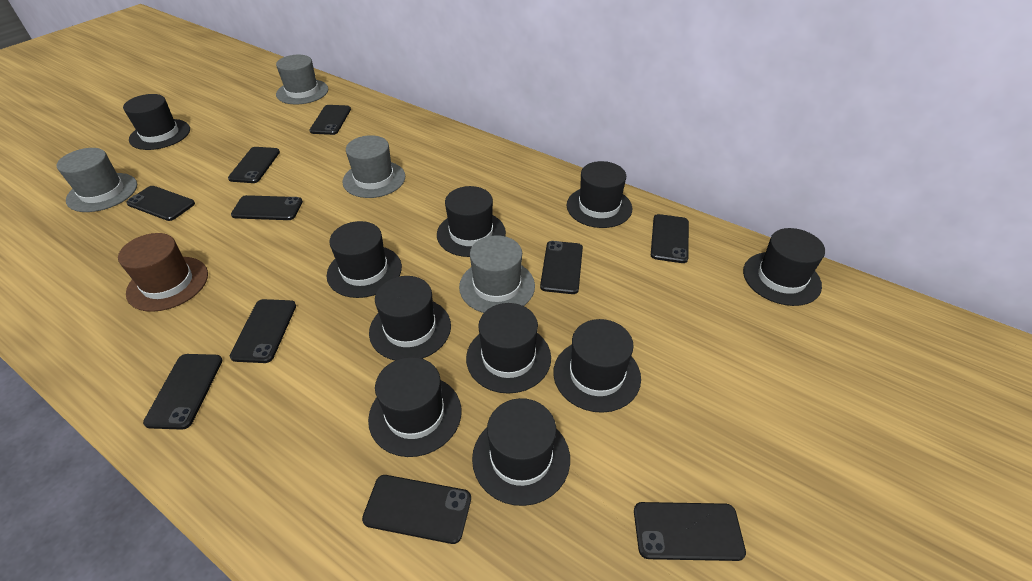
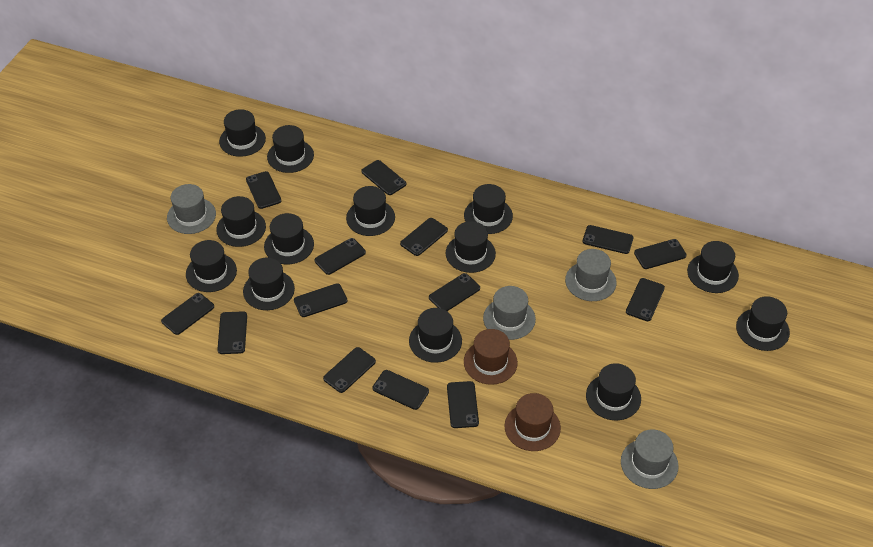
black hat: 10 -> 13
black phone: 10 -> 14
brown hat: 1 -> 2

